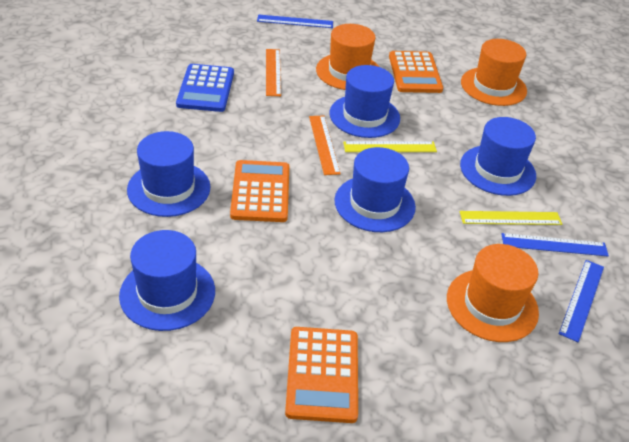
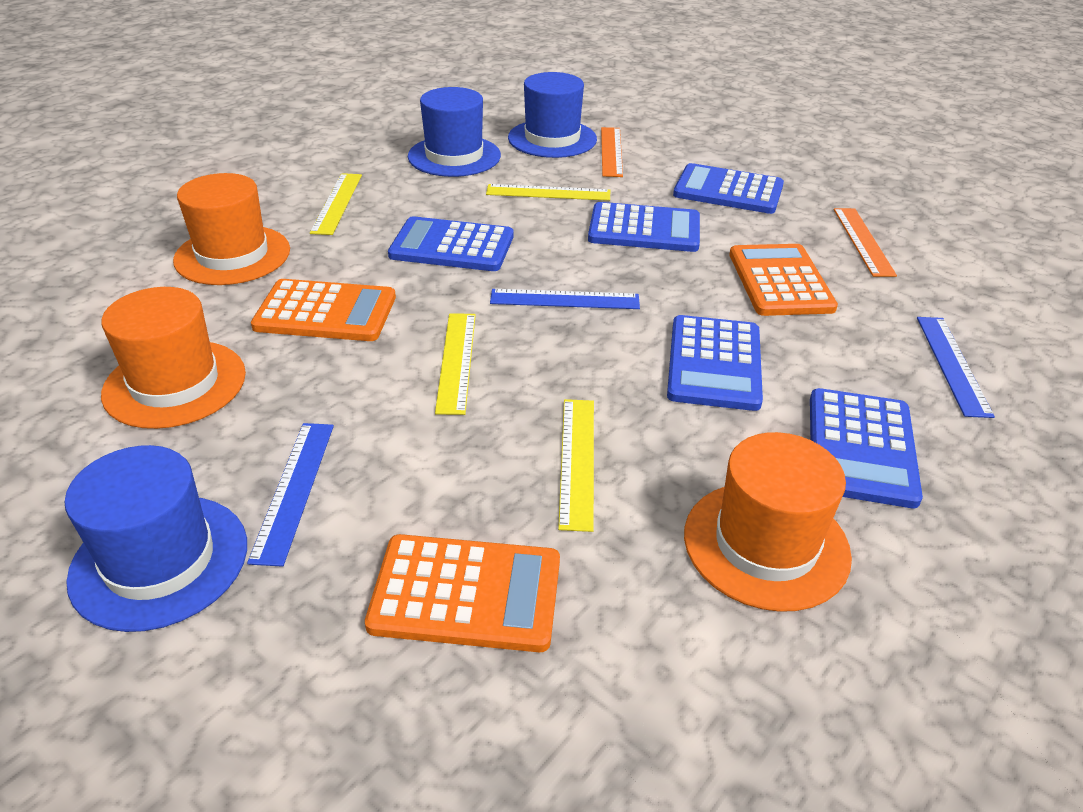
blue calculator: 1 -> 5
blue hat: 5 -> 3
yellow ruler: 2 -> 4

